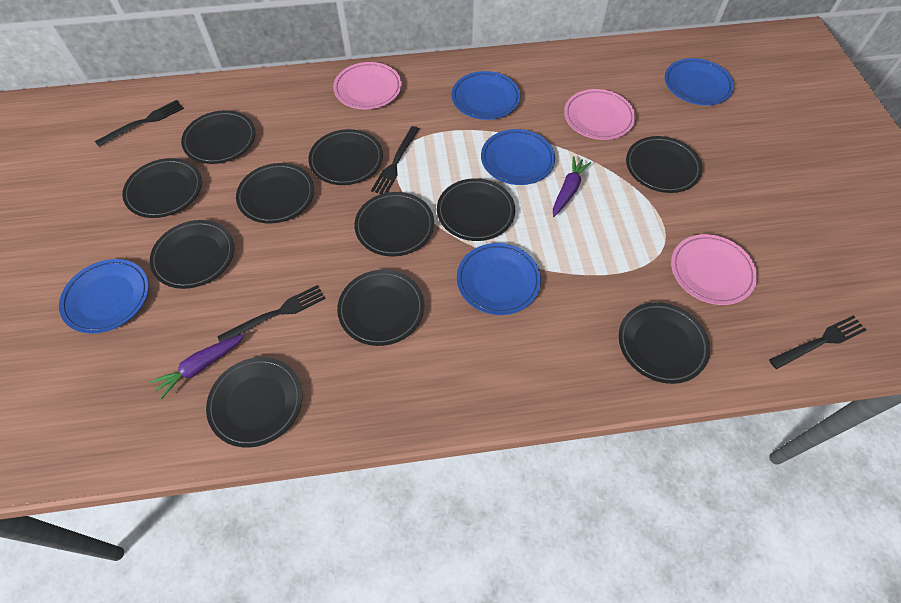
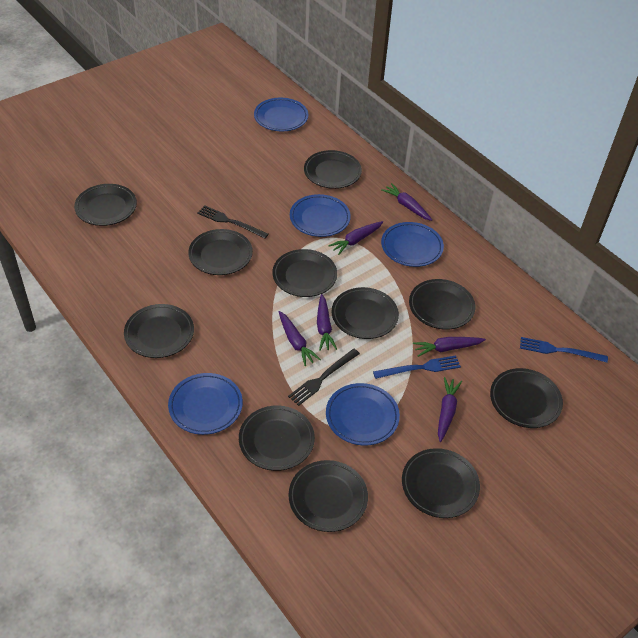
black fork: 4 -> 2
blue fork: 0 -> 2
pink plate: 3 -> 0
purple carrot: 2 -> 6

